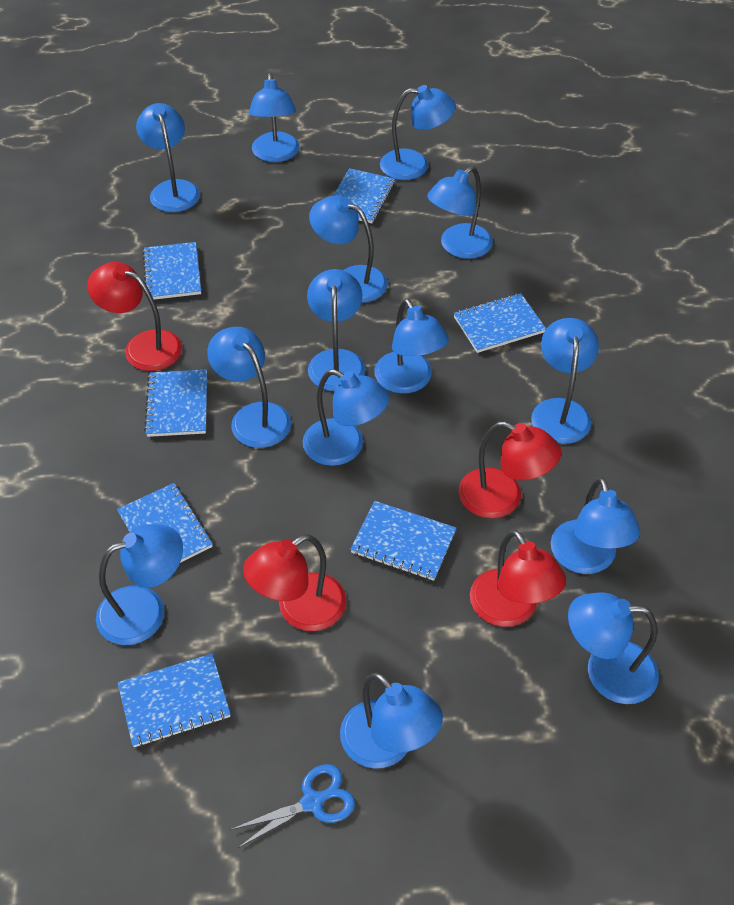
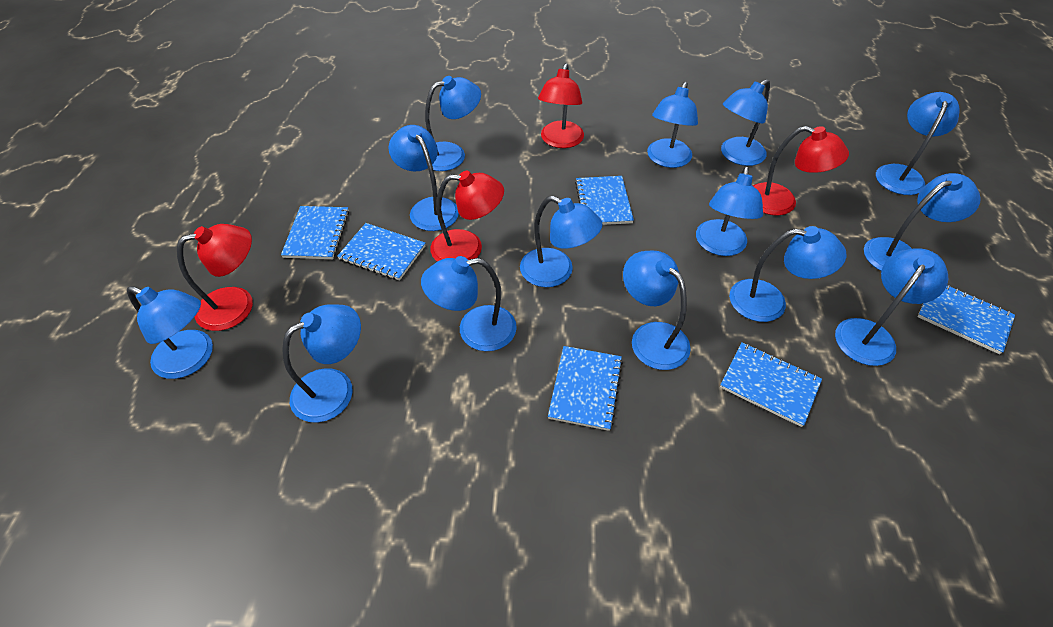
blue notebook: 7 -> 6
blue scissors: 1 -> 0

